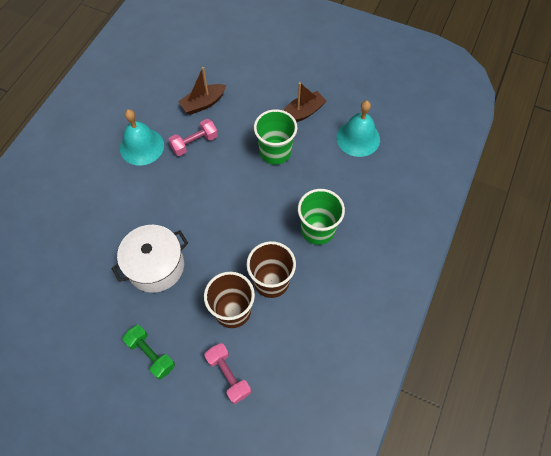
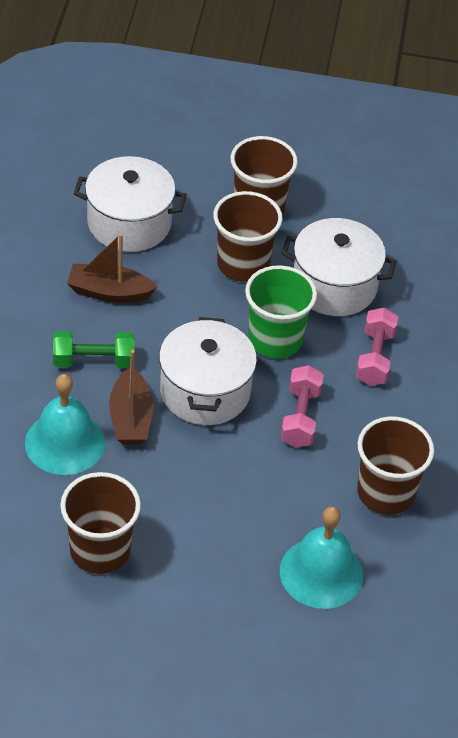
brown cup: 2 -> 4
green cup: 2 -> 1
white pot: 1 -> 3

